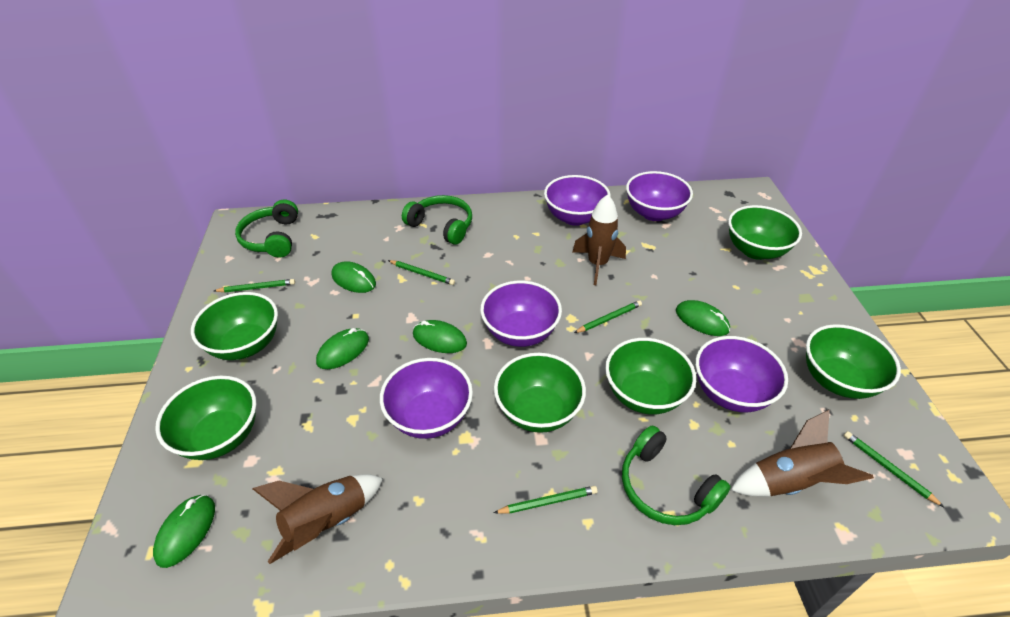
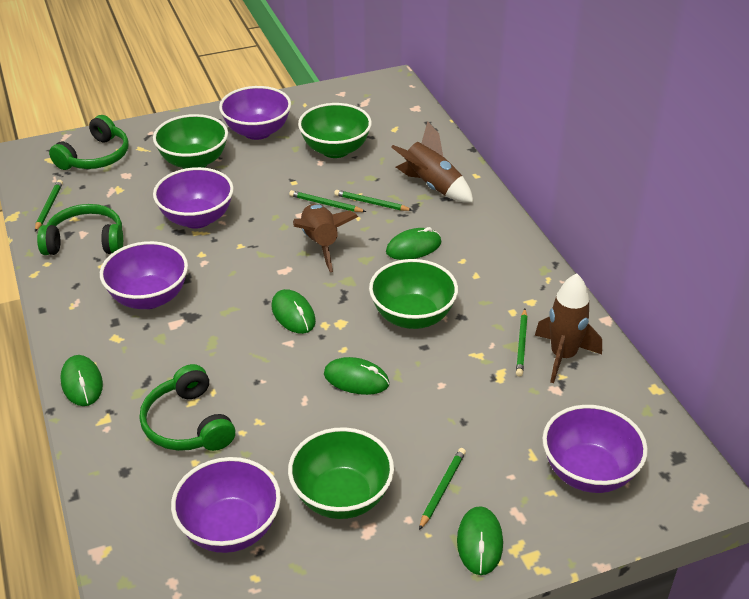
green bowl: 6 -> 4

